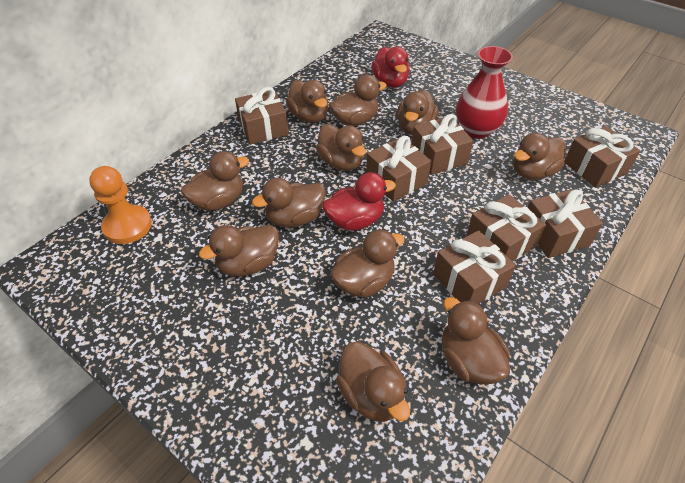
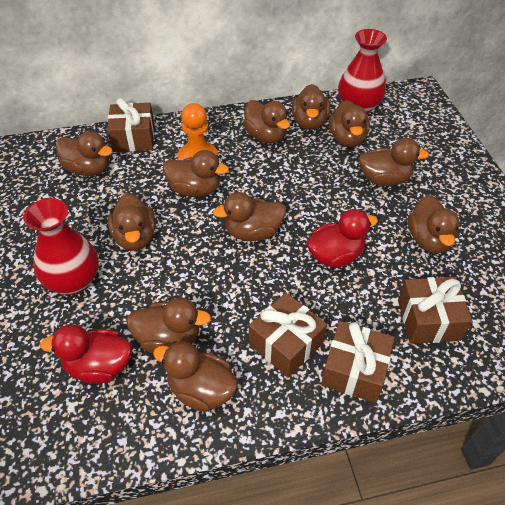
brown gift: 7 -> 4
red vase: 1 -> 2

